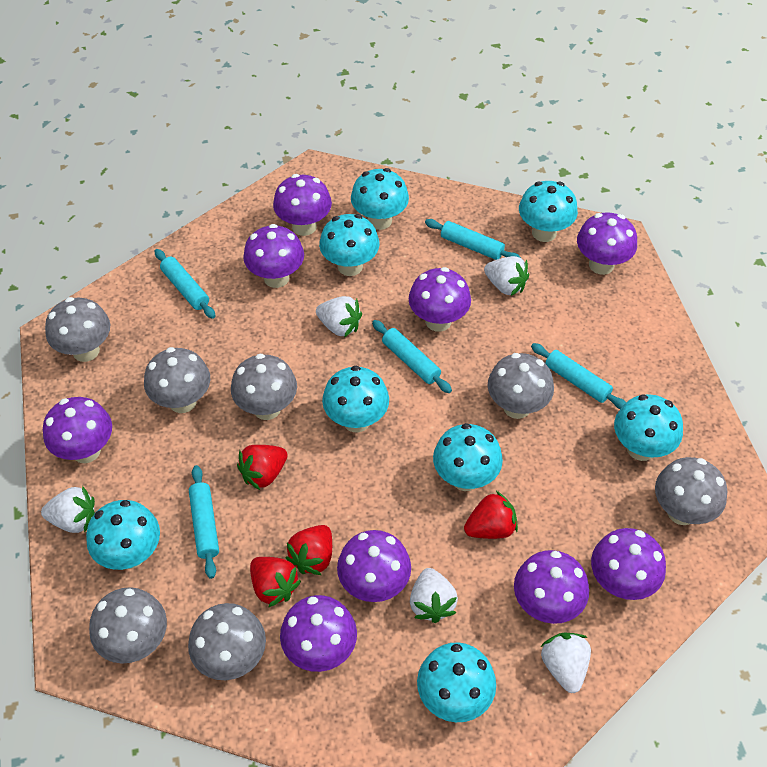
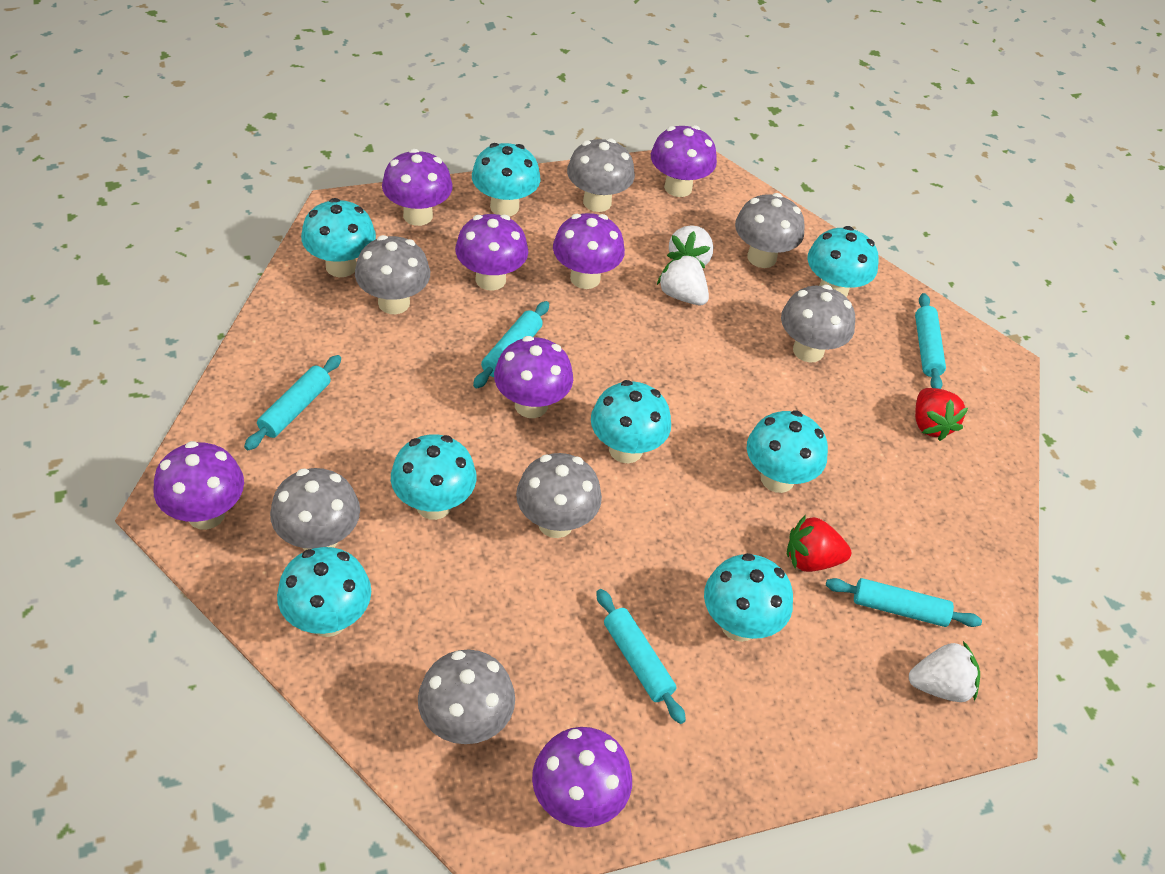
purple mushroom: 9 -> 7
red strawberry: 4 -> 2
white strawberry: 5 -> 3

